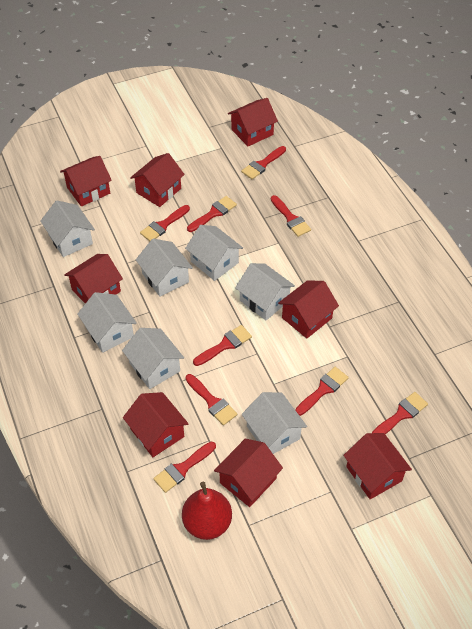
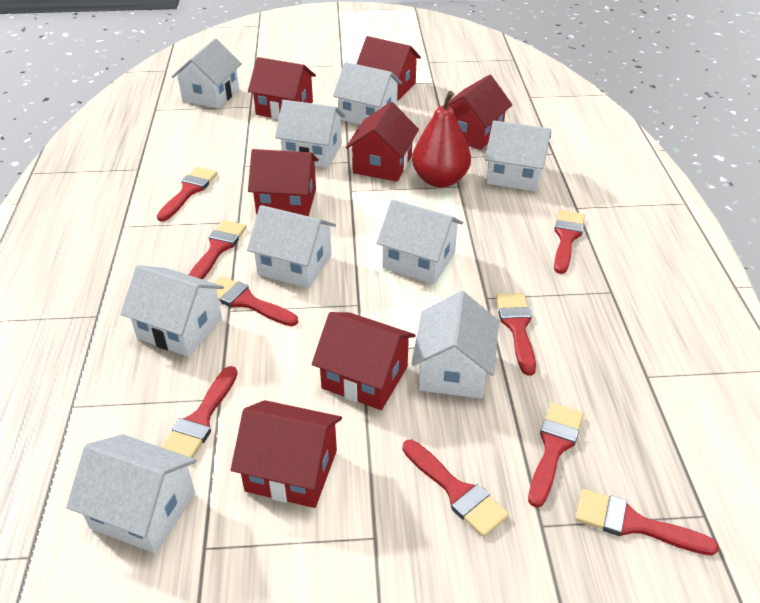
red house: 8 -> 7
white house: 7 -> 9

